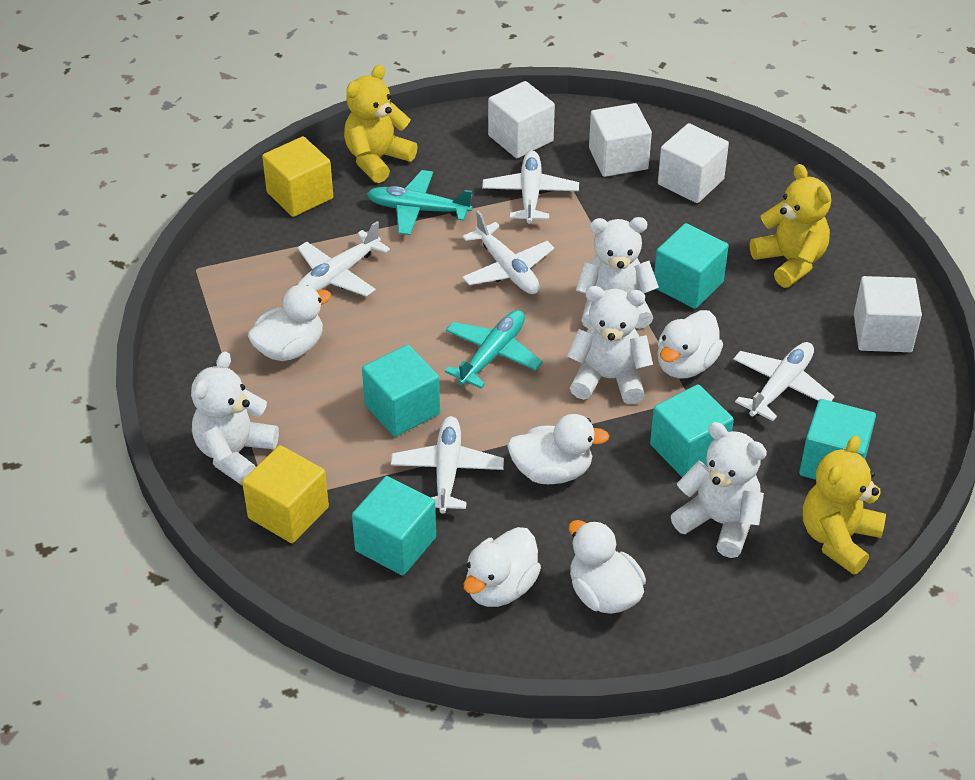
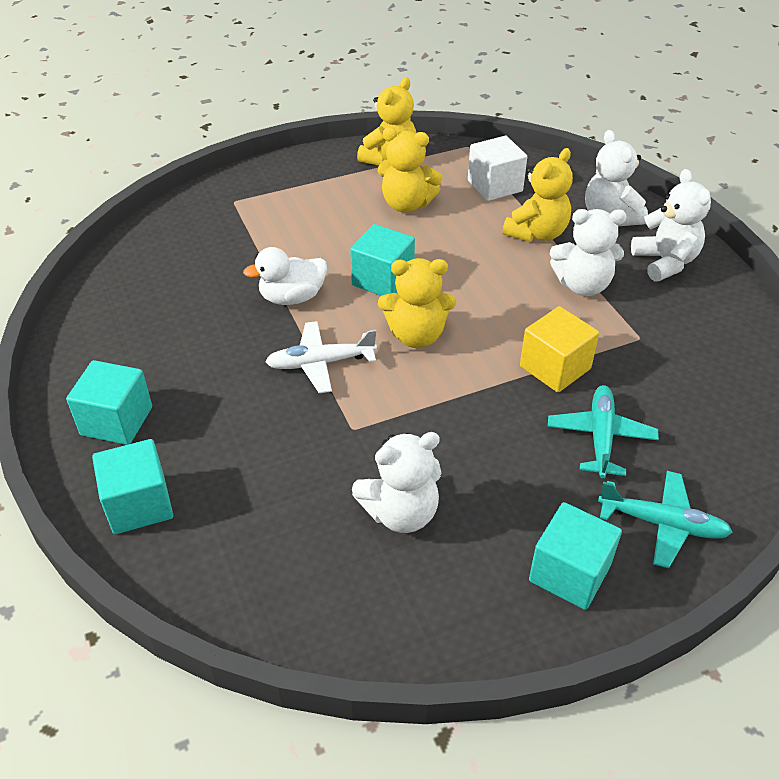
turquoise cube: 5 -> 4
white cube: 4 -> 1
white duck: 5 -> 1
white plane: 5 -> 1
yellow cube: 2 -> 1
yellow teddy bear: 3 -> 4

